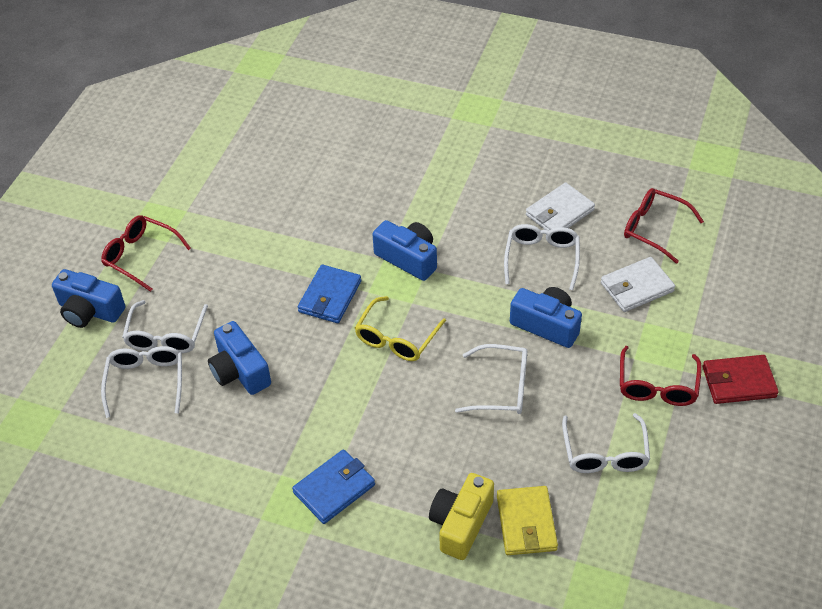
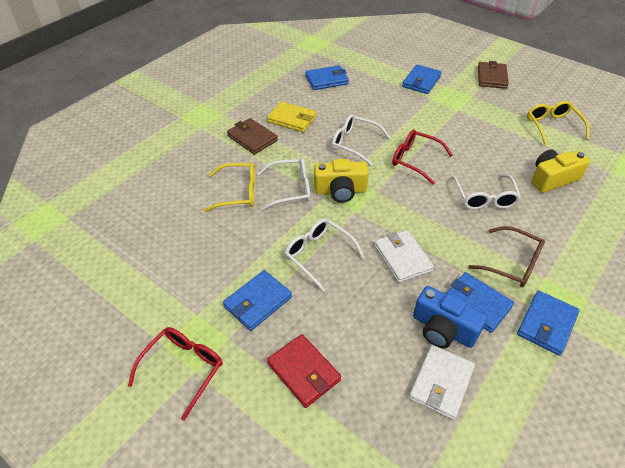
blue camera: 4 -> 1
blue wallet: 2 -> 5
brown glasses: 0 -> 1
brown wallet: 0 -> 2
red glasses: 3 -> 2
white glasses: 5 -> 4
yellow camera: 1 -> 2
yellow glasses: 1 -> 2

